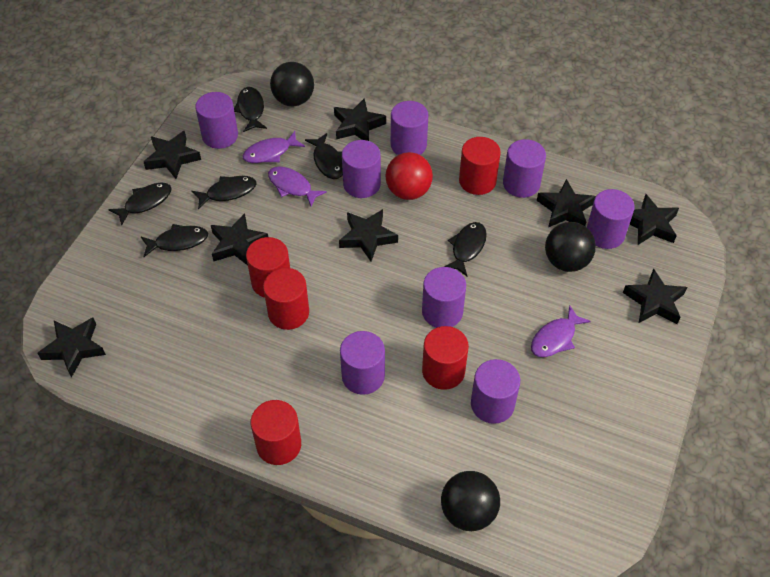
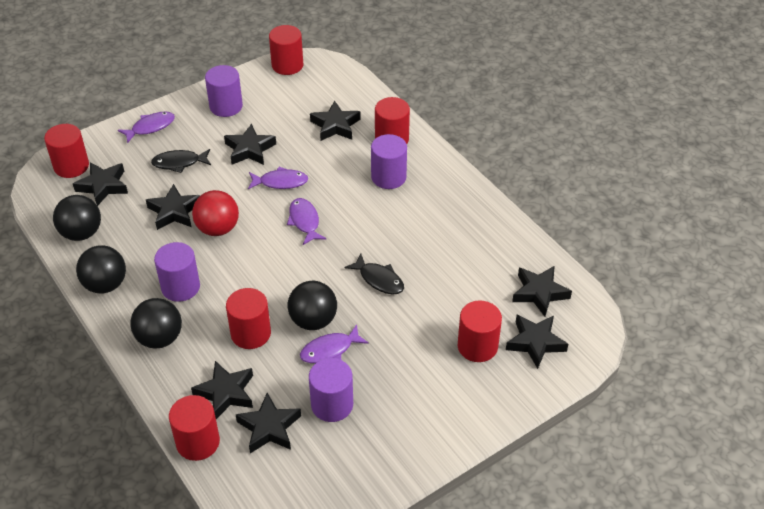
black ball: 3 -> 4
black fish: 6 -> 2
purple cylinder: 8 -> 4
purple fish: 3 -> 4
red cylinder: 5 -> 6

